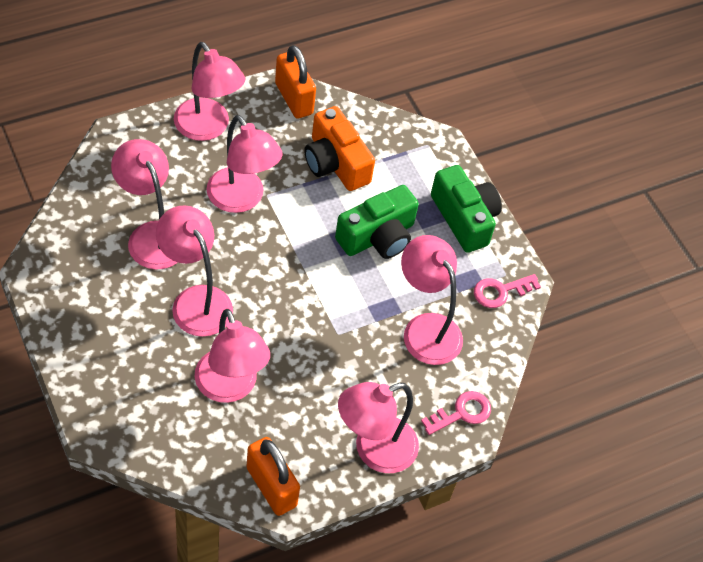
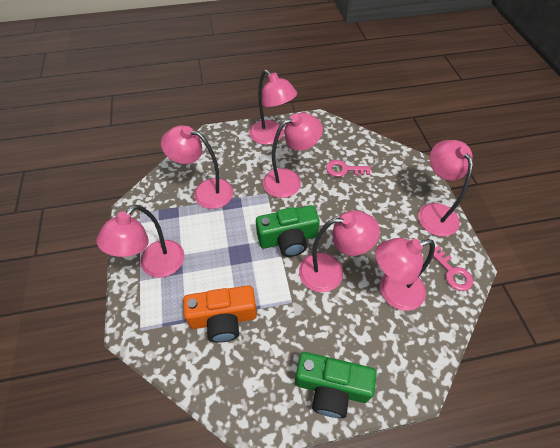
orange padlock: 2 -> 0

